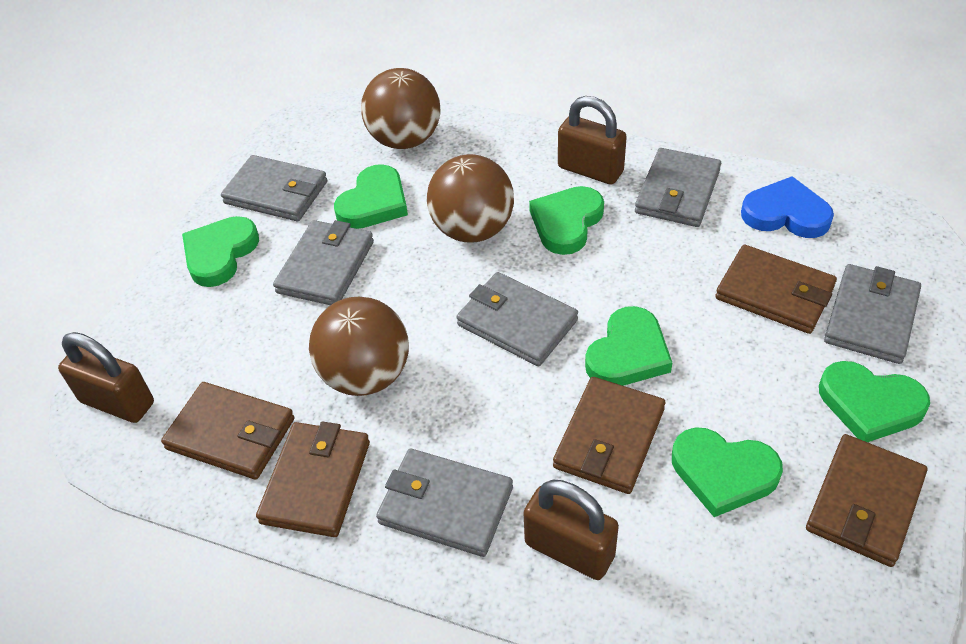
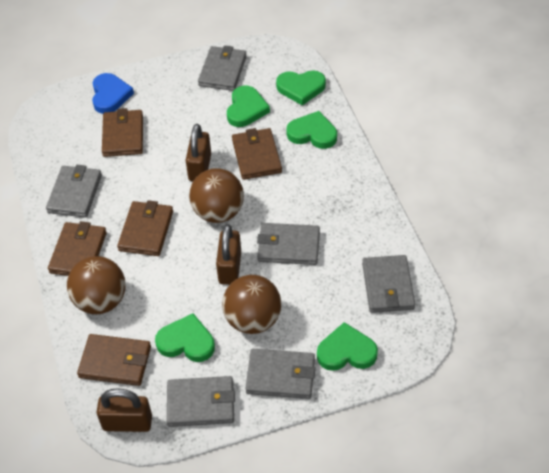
green heart: 6 -> 5

